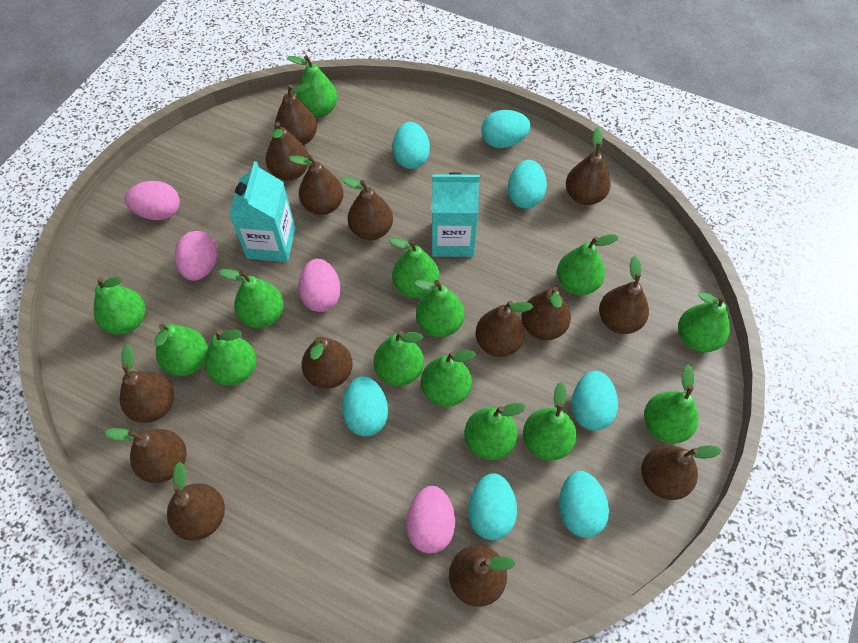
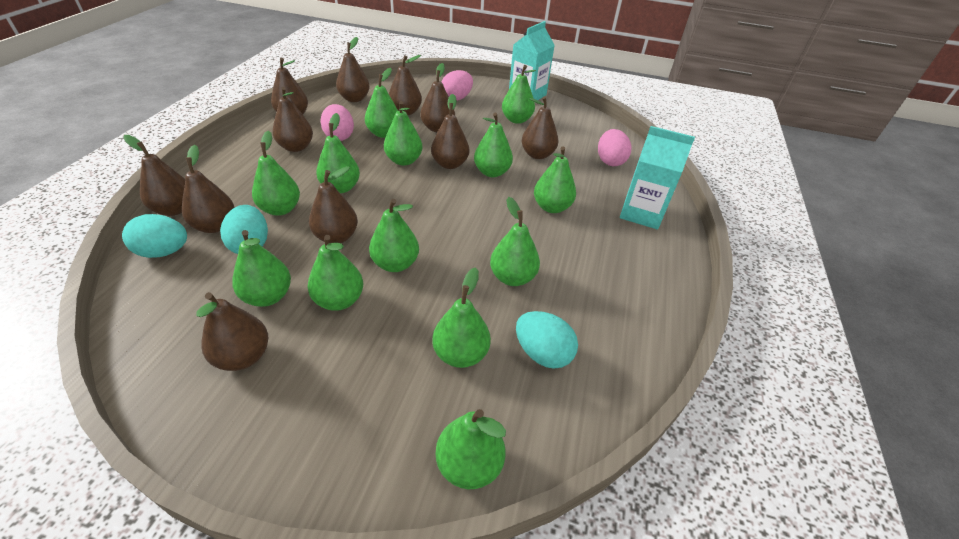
brown pear: 14 -> 11
green pear: 14 -> 13
pink egg: 4 -> 3
turquoise egg: 7 -> 3

